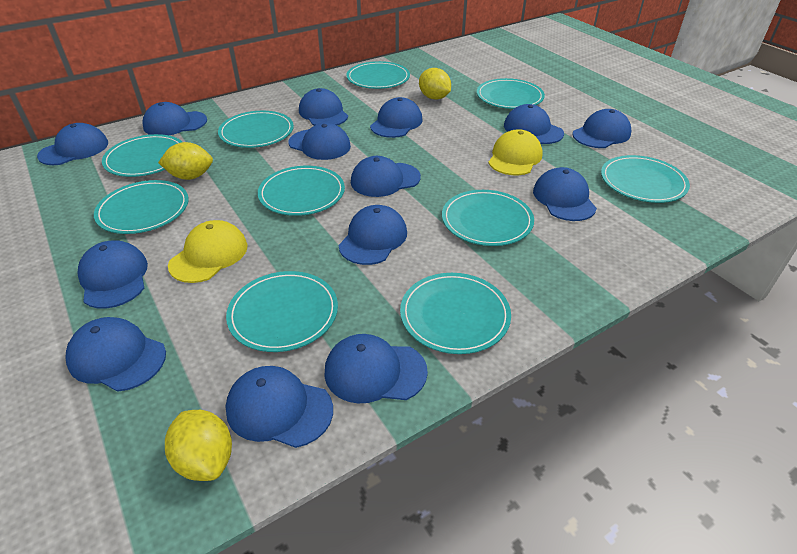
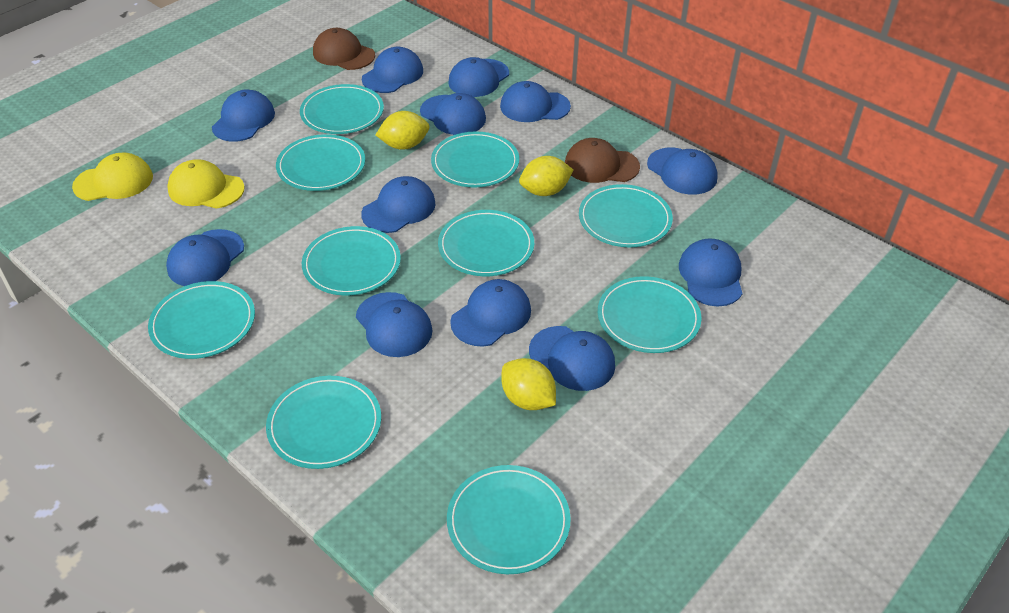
blue cap: 14 -> 12
brown cap: 0 -> 2

